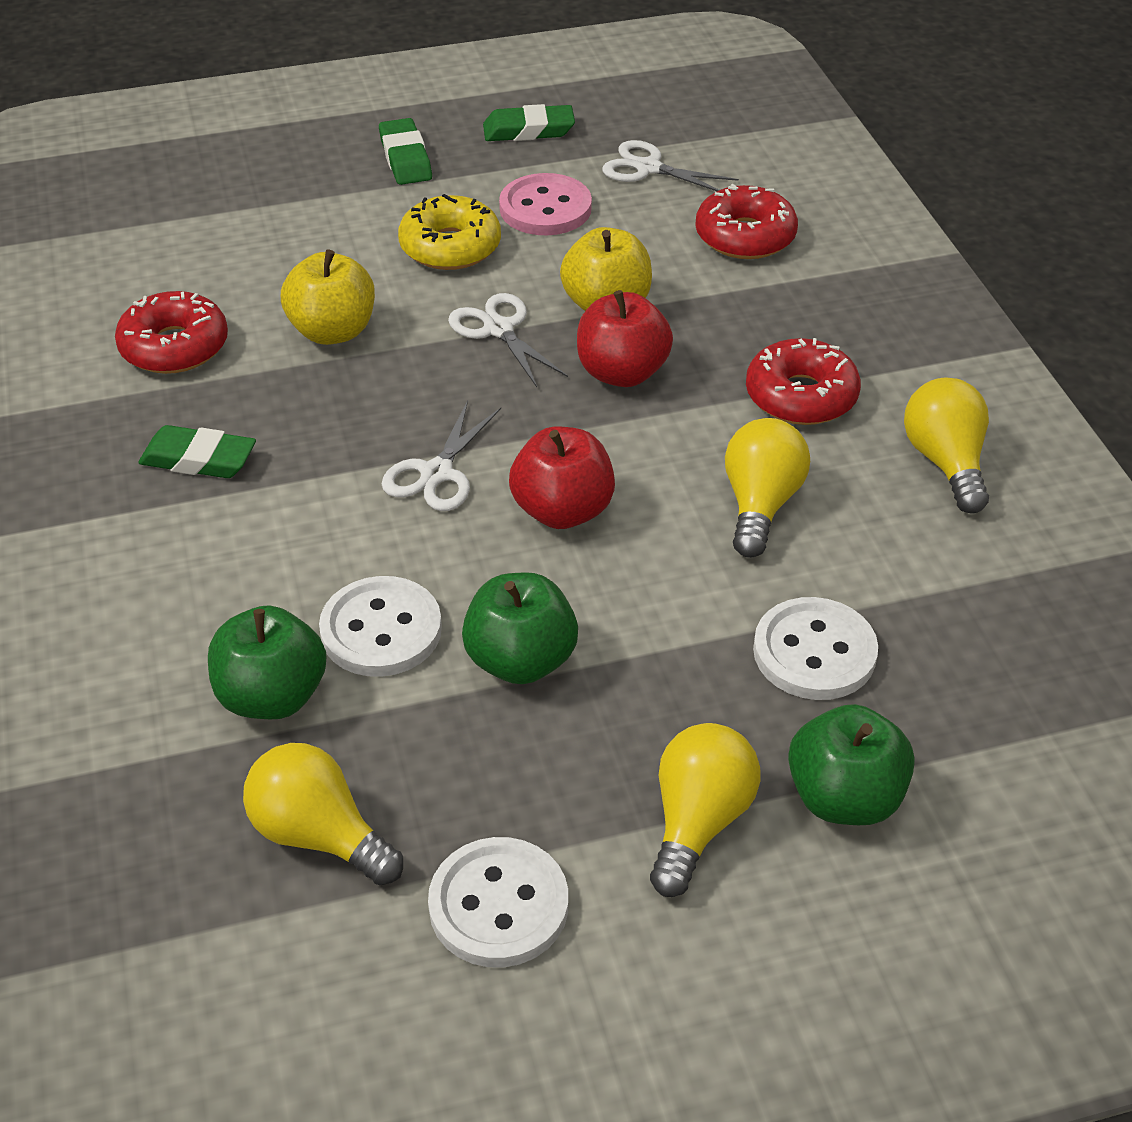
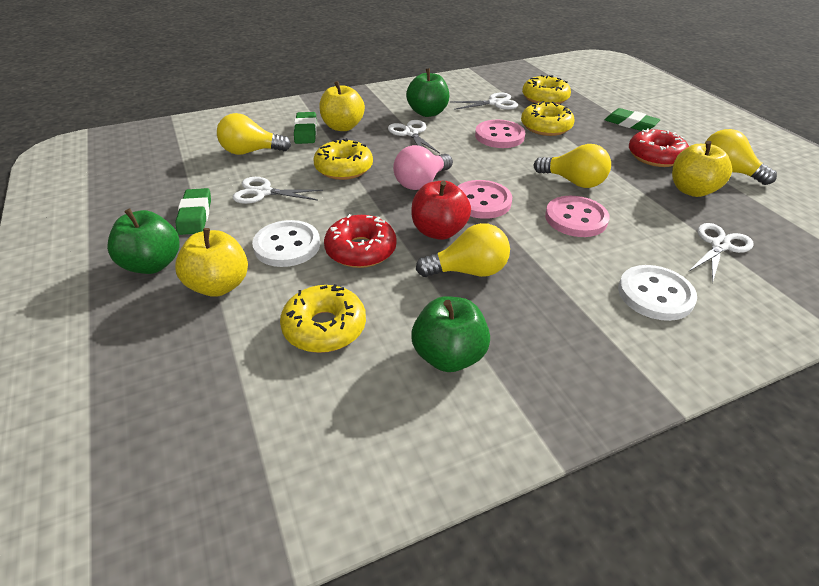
pink button: 1 -> 3
pink light bulb: 0 -> 1
red apple: 2 -> 1
red donut: 3 -> 2
white button: 3 -> 2
white scissors: 3 -> 4
yellow apple: 2 -> 3
yellow donut: 1 -> 4

